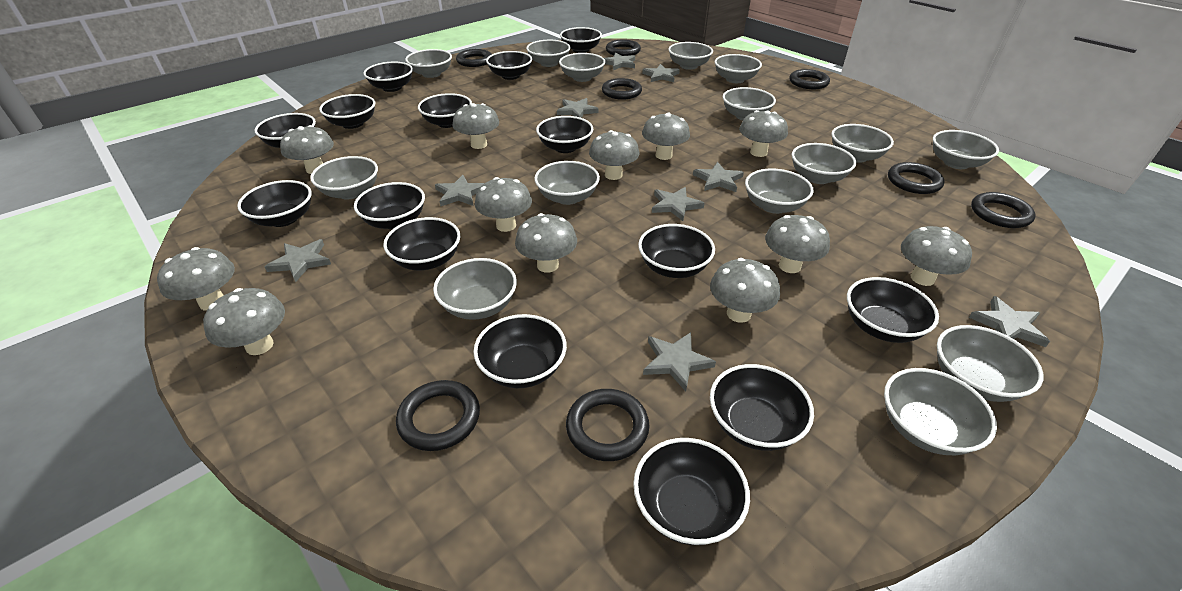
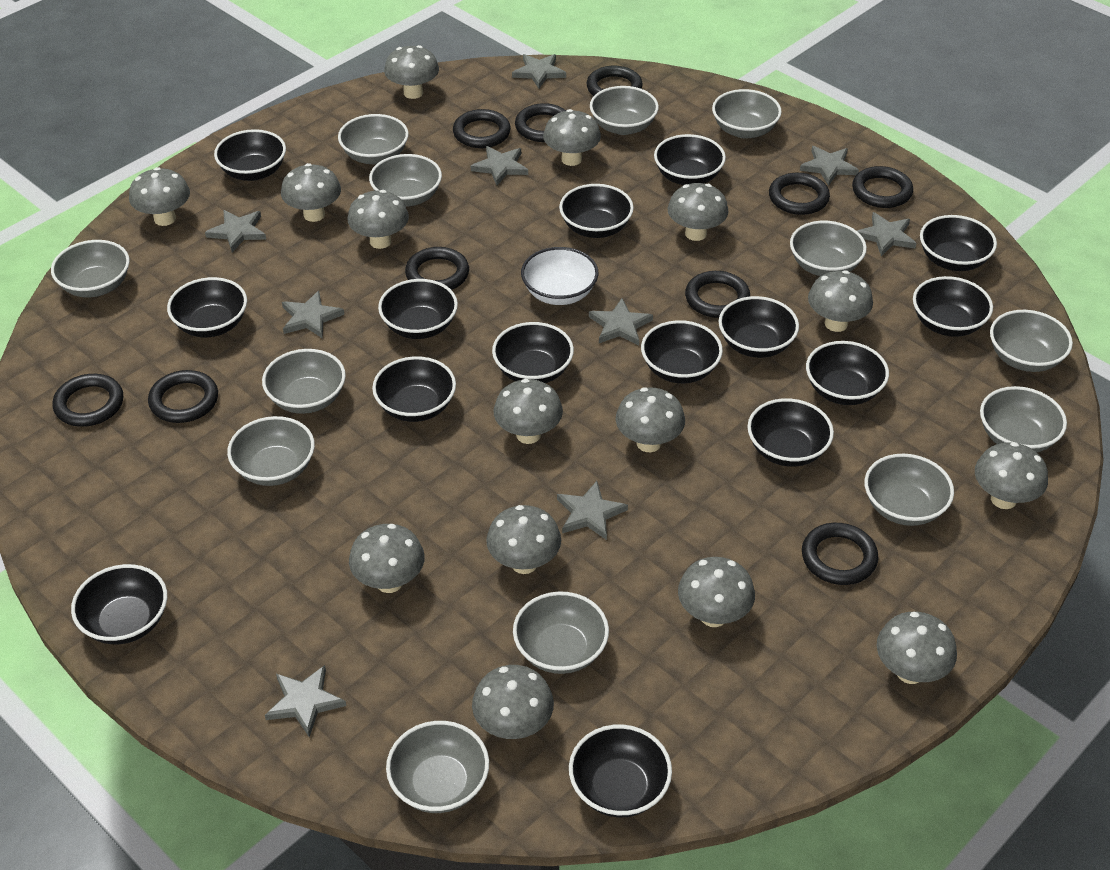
black ring: 8 -> 10
grey bowl: 15 -> 13
grey mushroom: 12 -> 15
white bowl: 0 -> 1

